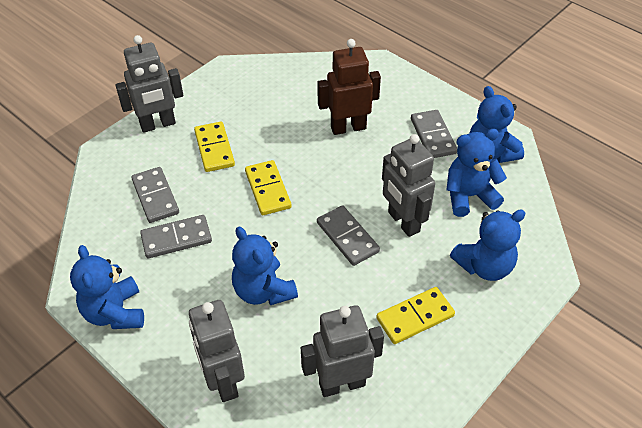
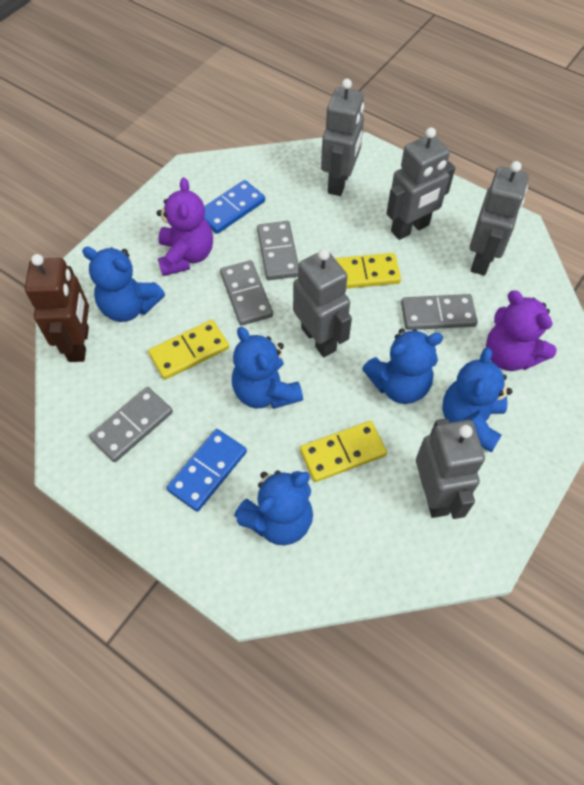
blue domino: 0 -> 2
grey robot: 4 -> 5
purple teddy bear: 0 -> 2

